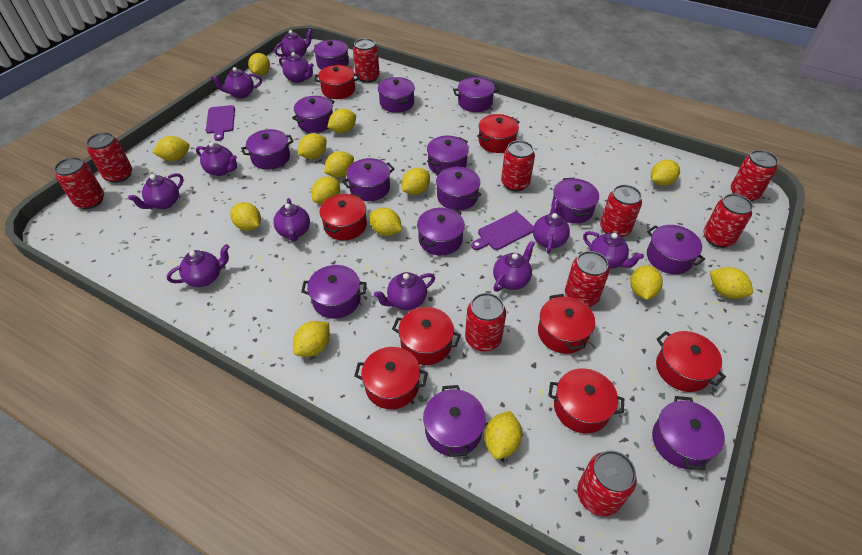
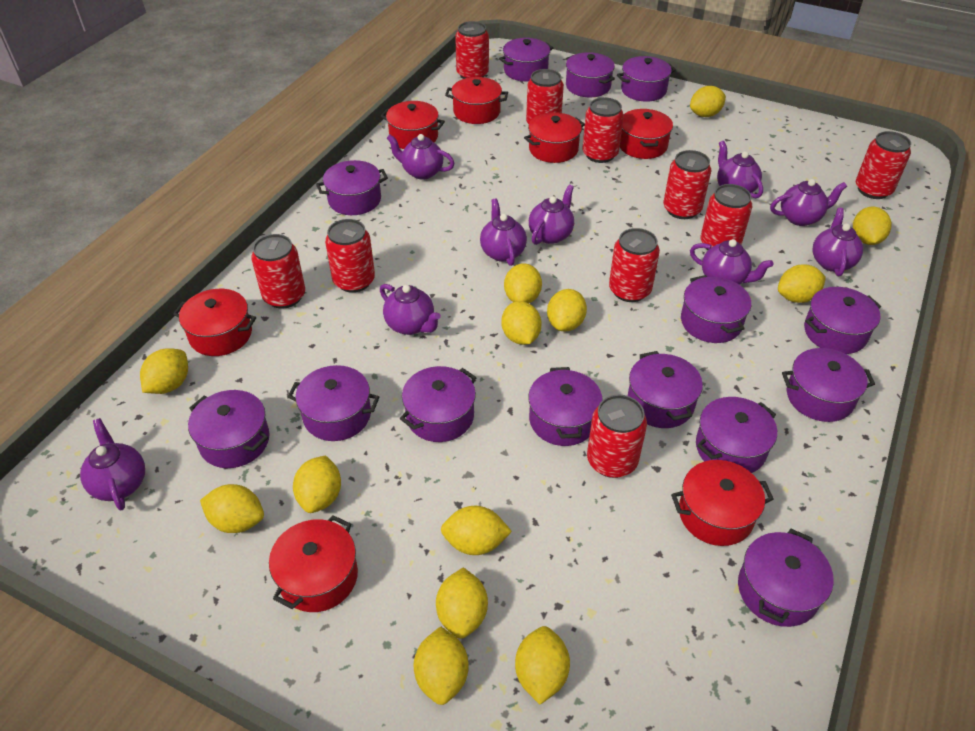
purple cutting board: 2 -> 0
purple teapot: 11 -> 9
red pot: 8 -> 7
yellow lemon: 14 -> 13

